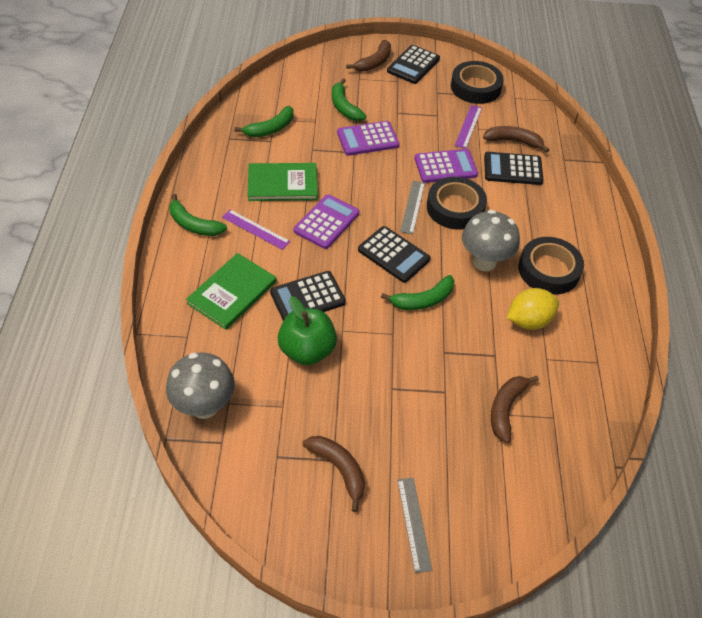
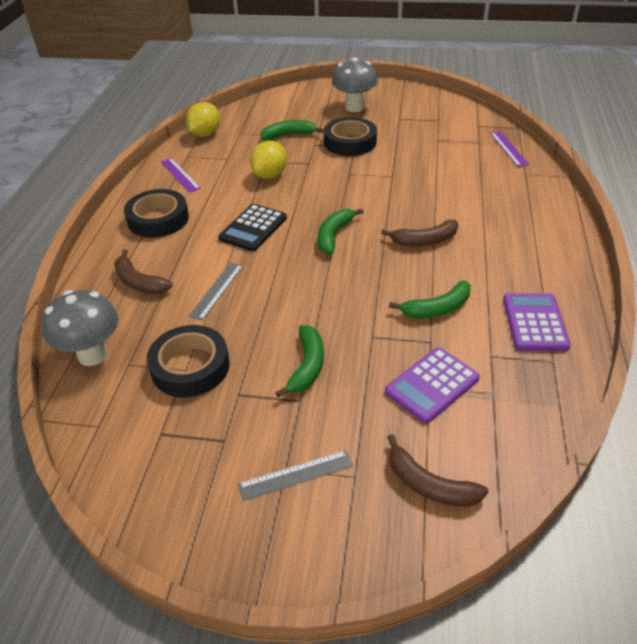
black calculator: 4 -> 1
brown banana: 4 -> 3
green apple: 1 -> 0
green book: 2 -> 0
purple calculator: 3 -> 2
yellow lemon: 1 -> 2

